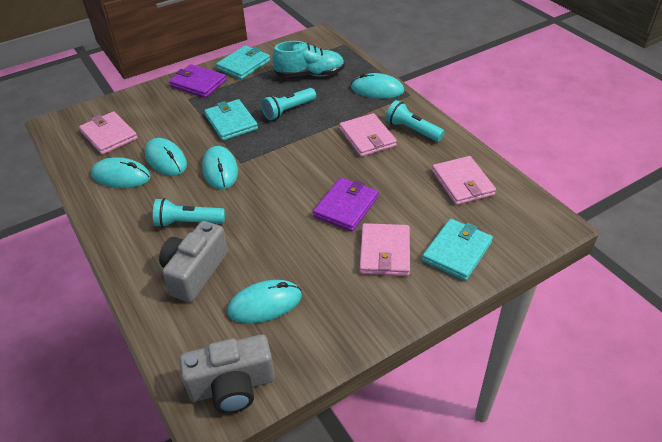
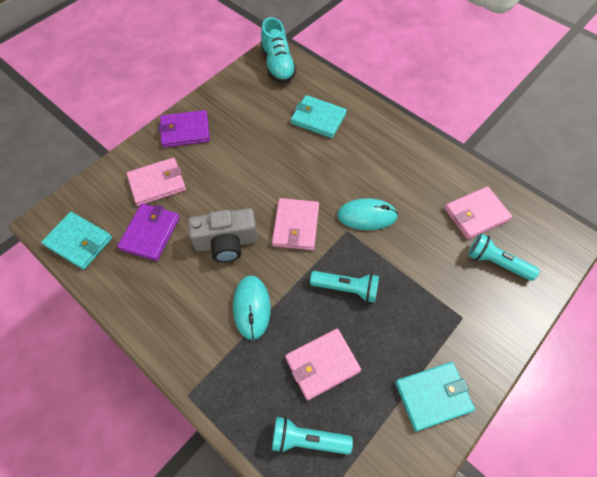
grey camera: 2 -> 1
turquoise mouse: 5 -> 2

